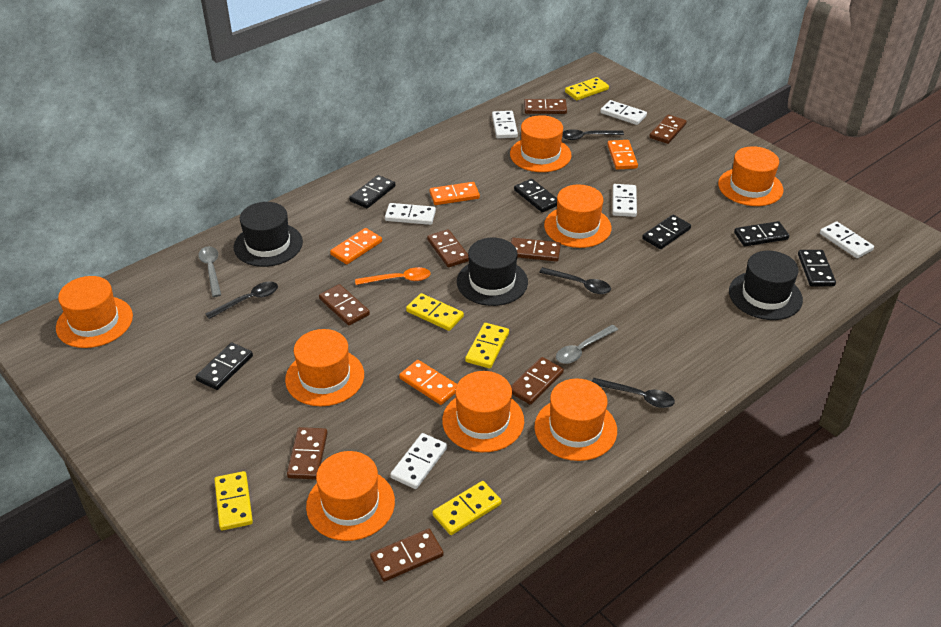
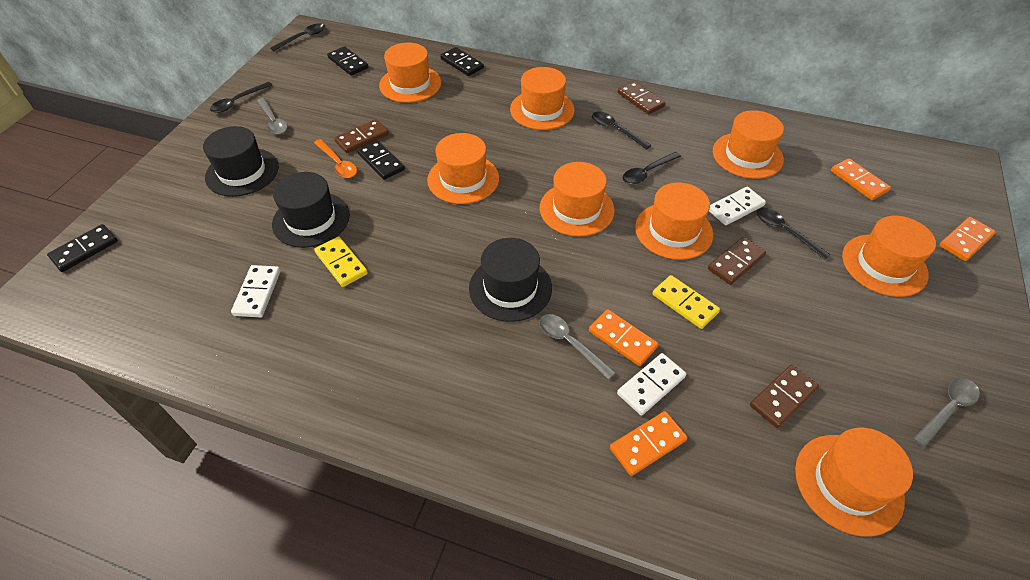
black domino: 6 -> 4
black spoon: 4 -> 5
brown domino: 8 -> 4
grey spoon: 2 -> 3
white domino: 6 -> 3
yellow domino: 5 -> 2

